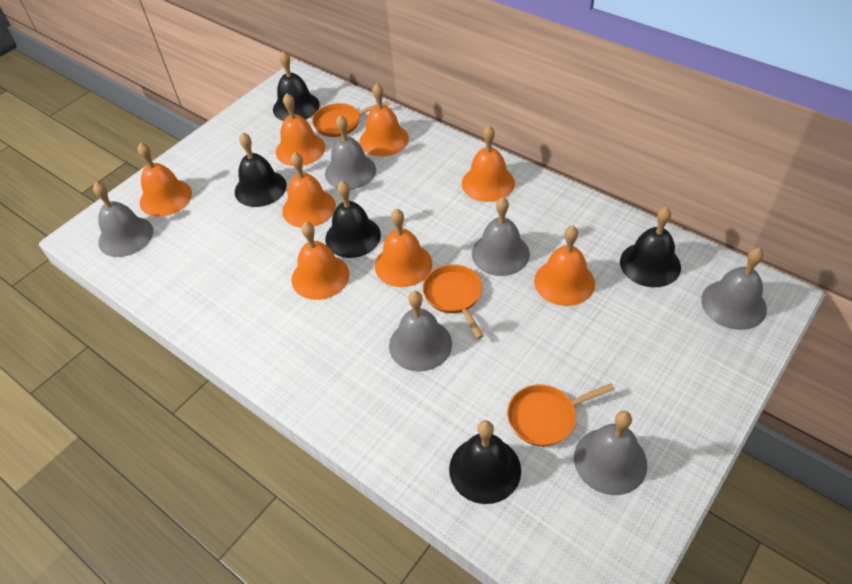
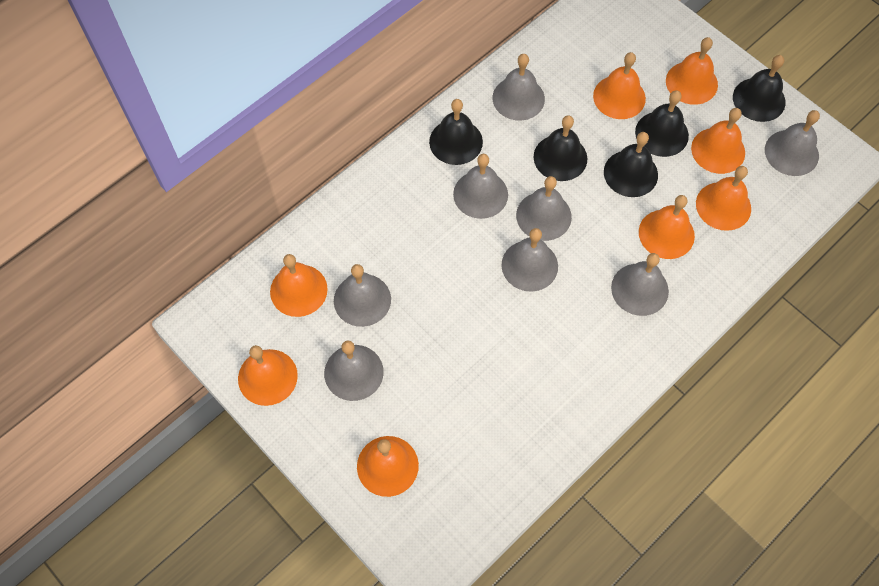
grey bell: 6 -> 8
orange pan: 3 -> 0

